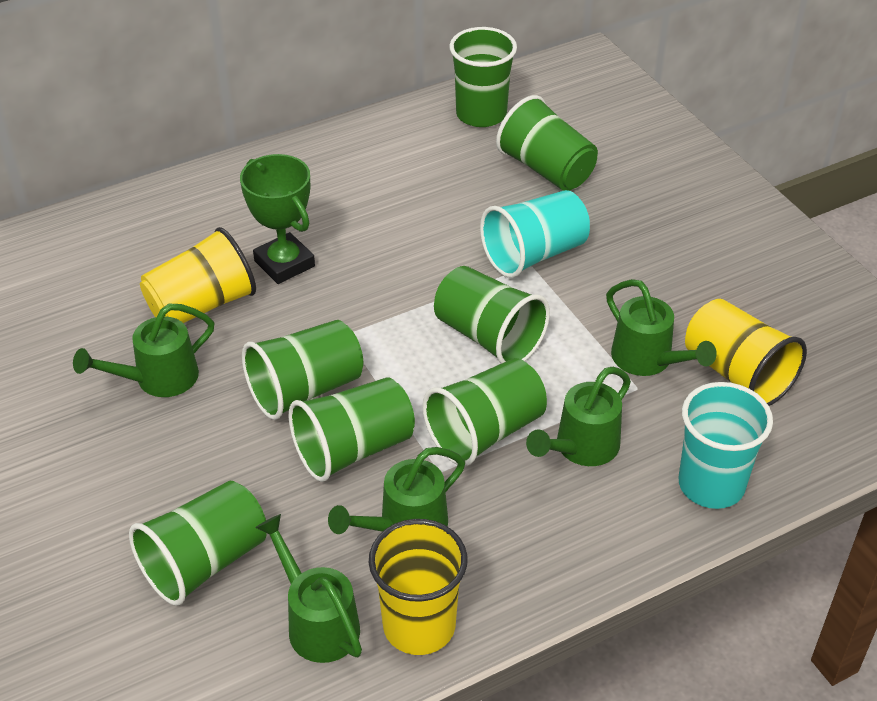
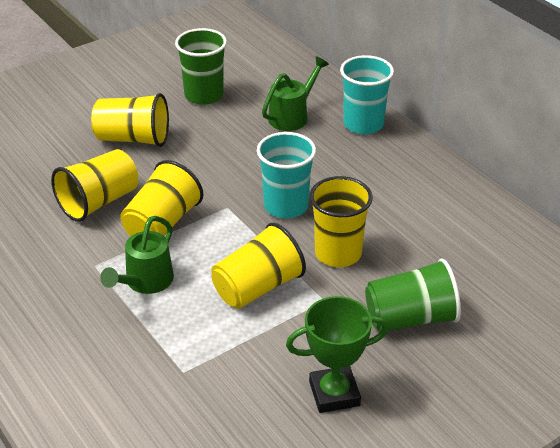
green cup: 7 -> 2
green watering can: 5 -> 2
yellow cup: 3 -> 5

